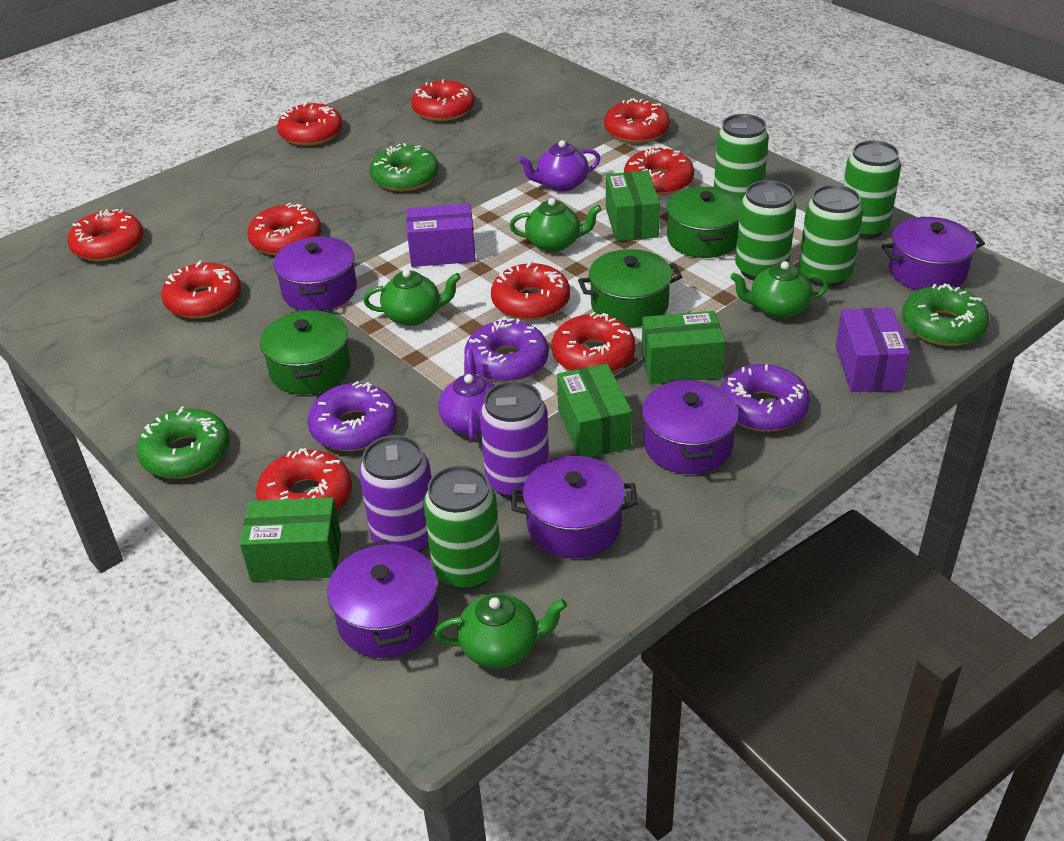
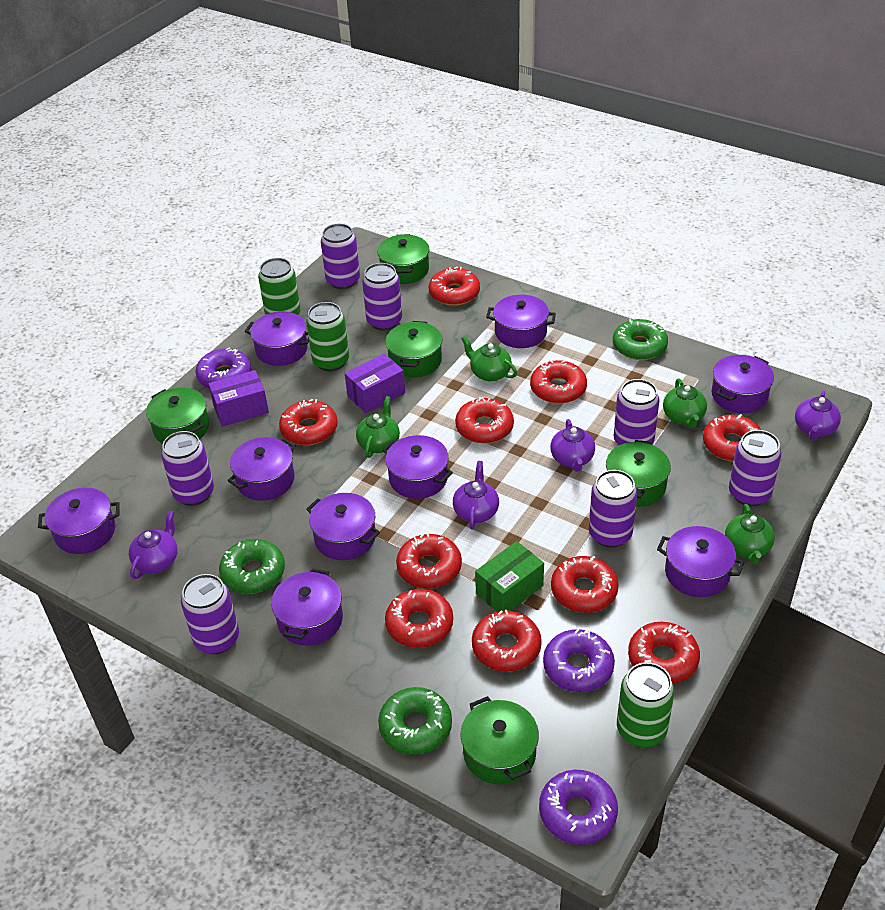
green box: 4 -> 1
green can: 5 -> 3
green pot: 3 -> 5
purple can: 2 -> 7
purple pot: 5 -> 9
purple teapot: 2 -> 4

